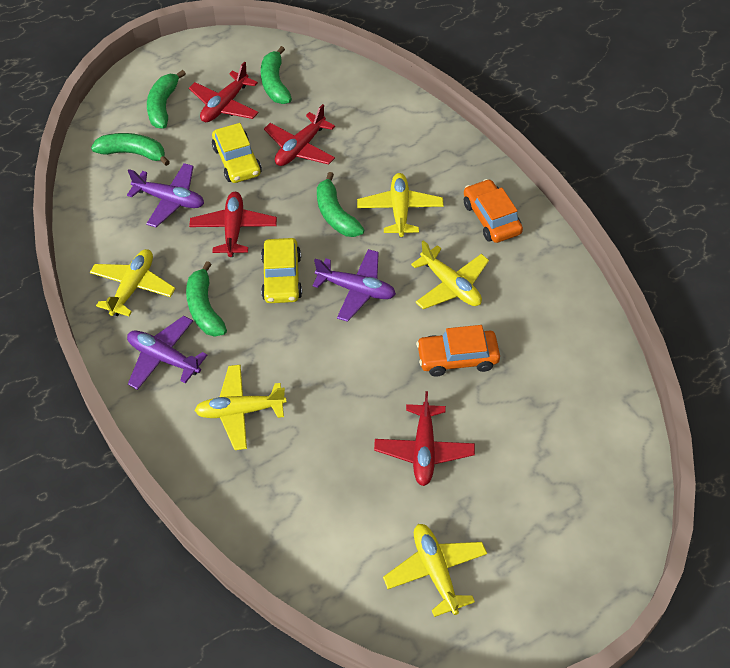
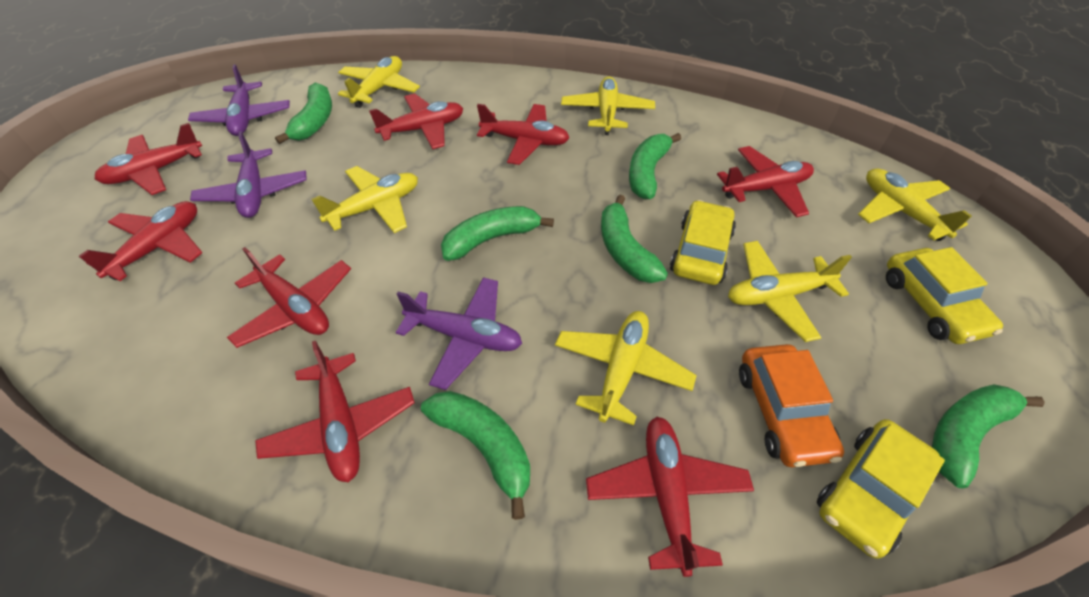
green banana: 5 -> 6
orange car: 2 -> 1
red plane: 4 -> 8
yellow car: 2 -> 3
yellow plane: 5 -> 6

